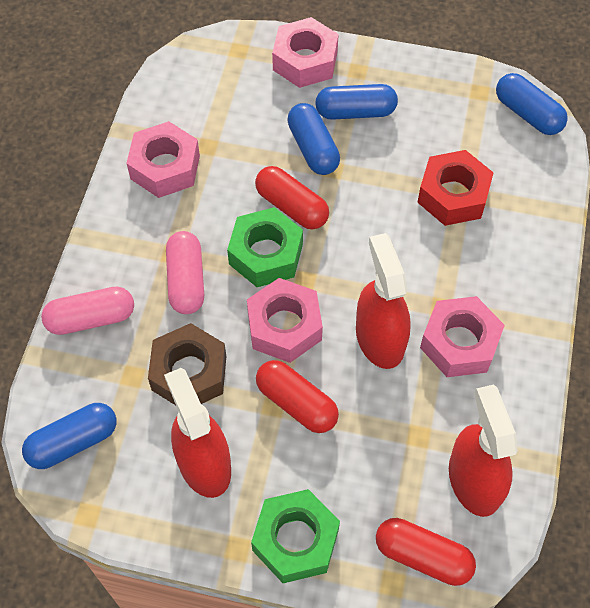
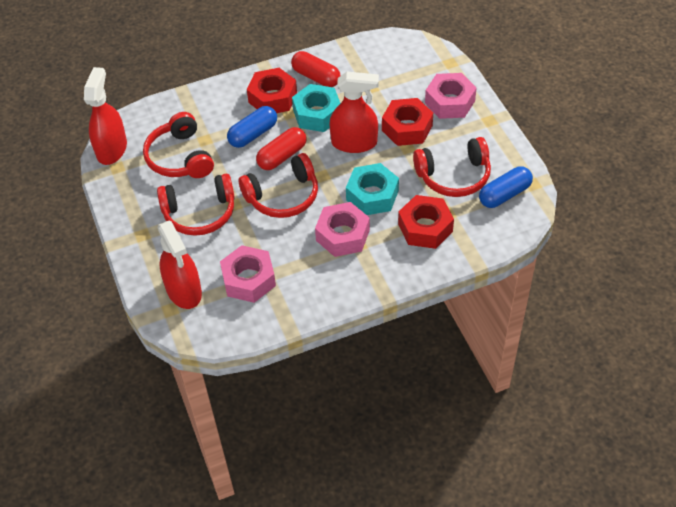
blue capsule: 4 -> 2
brown nut: 1 -> 0
green nut: 2 -> 0
pink capsule: 2 -> 0
pink nut: 4 -> 3
red capsule: 3 -> 2
red headphones: 0 -> 4
red nut: 1 -> 3
turquoise nut: 0 -> 2

